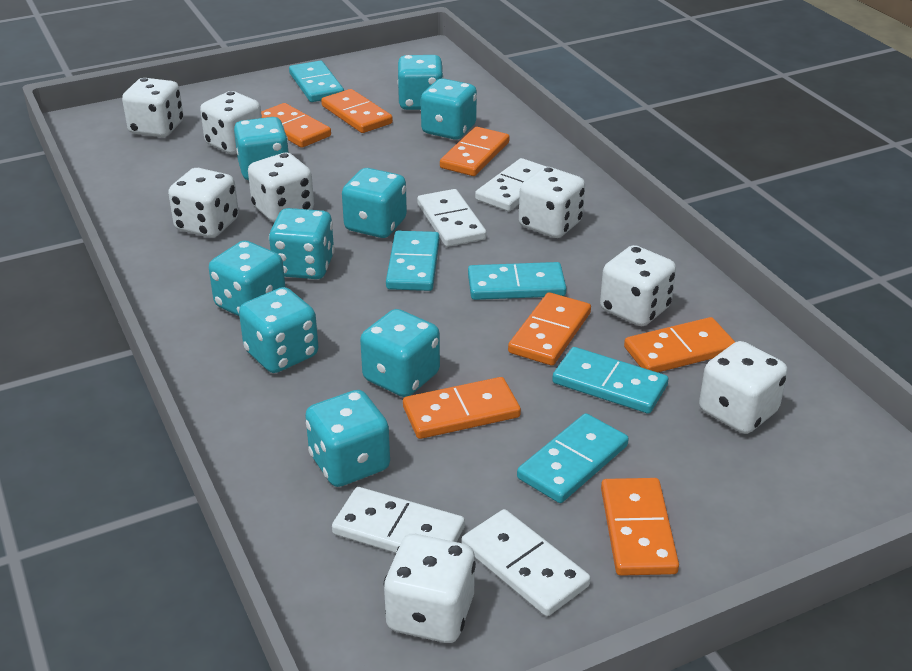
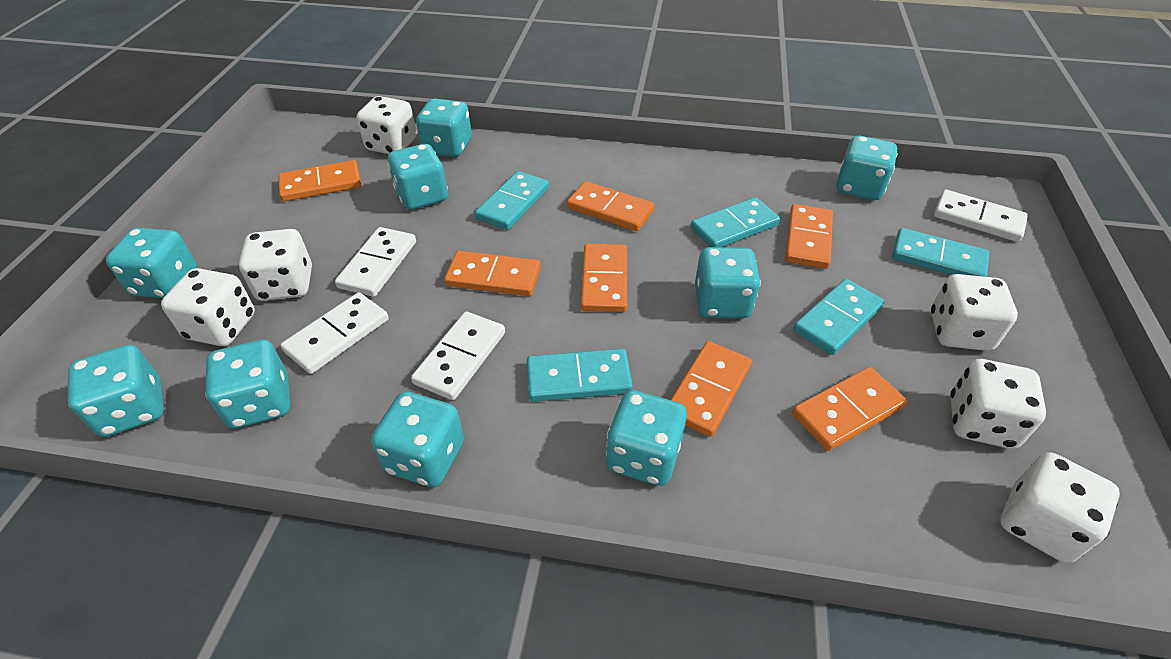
white dice: 8 -> 6

